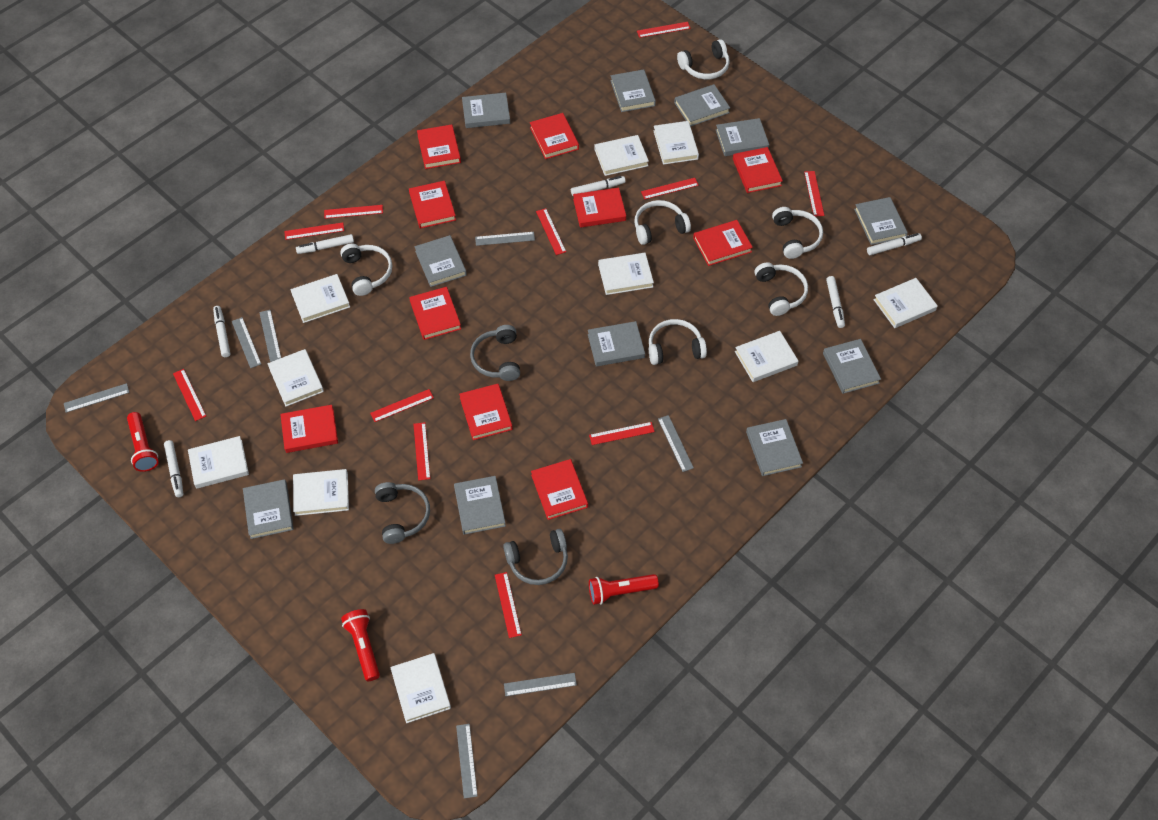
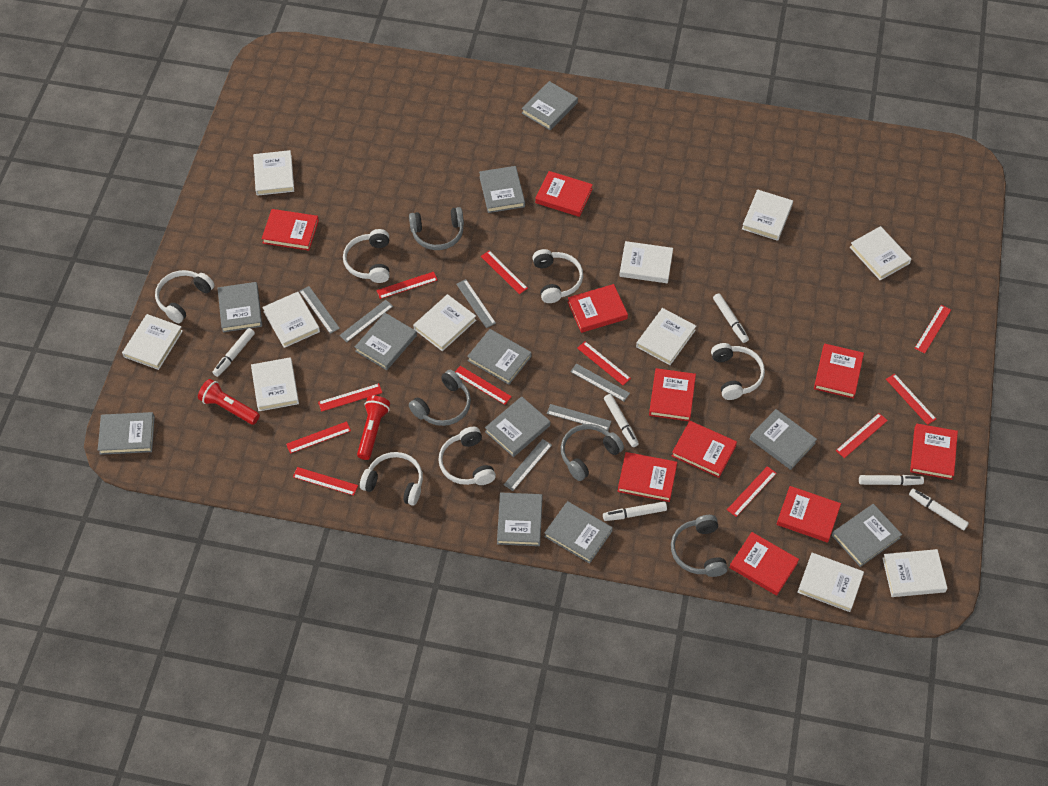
grey headphones: 3 -> 4
grey ruler: 7 -> 6
red flashlight: 3 -> 2
white book: 10 -> 11

